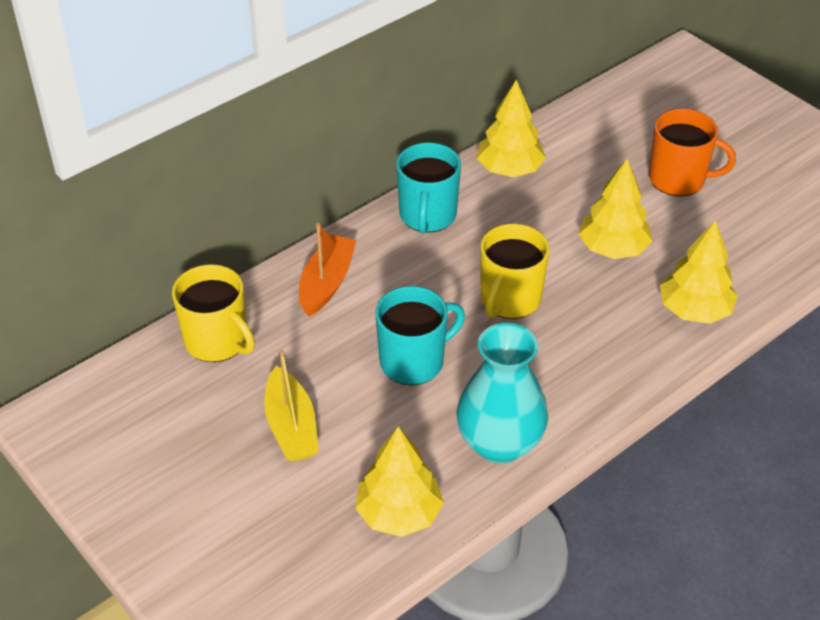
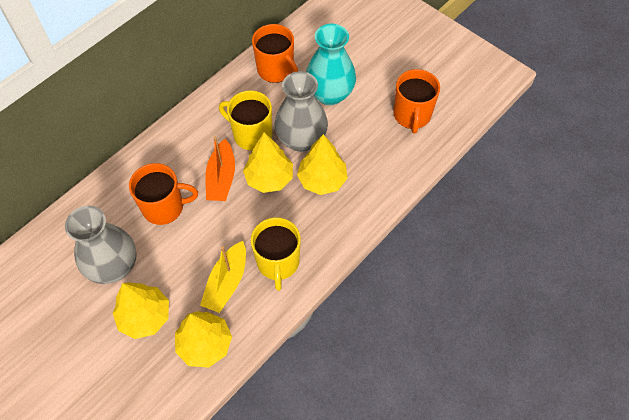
grey vase: 0 -> 2
orange mug: 1 -> 3
turquoise mug: 2 -> 0

